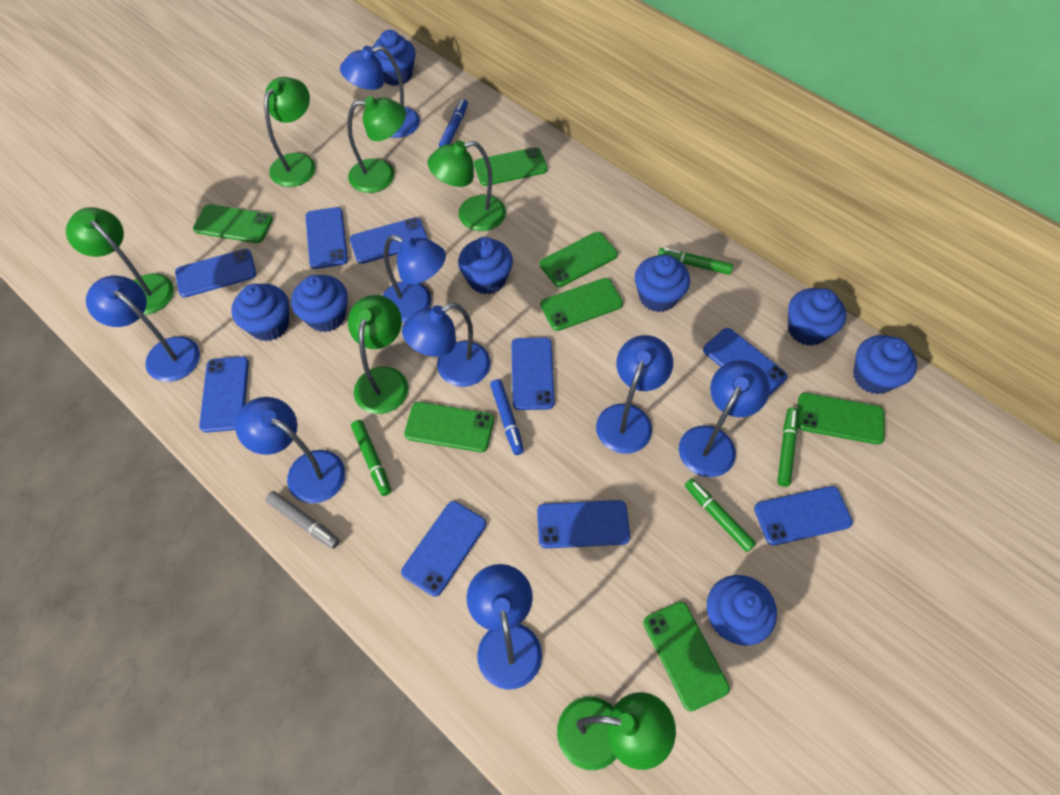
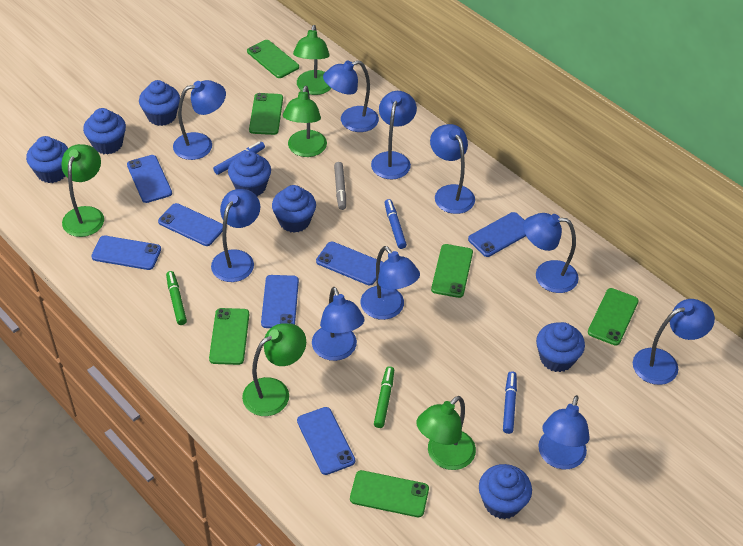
blue cupcake: 8 -> 7
blue lamp: 8 -> 10
blue marker: 2 -> 3
blue phone: 9 -> 7
green lamp: 6 -> 5
green marker: 4 -> 2
green phone: 7 -> 6

